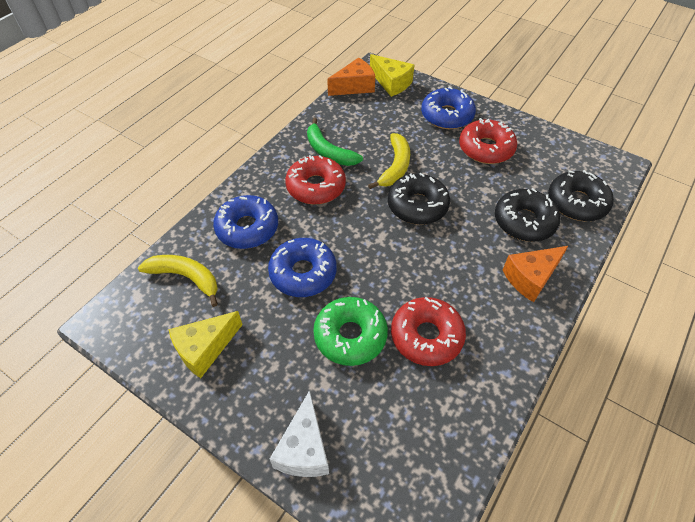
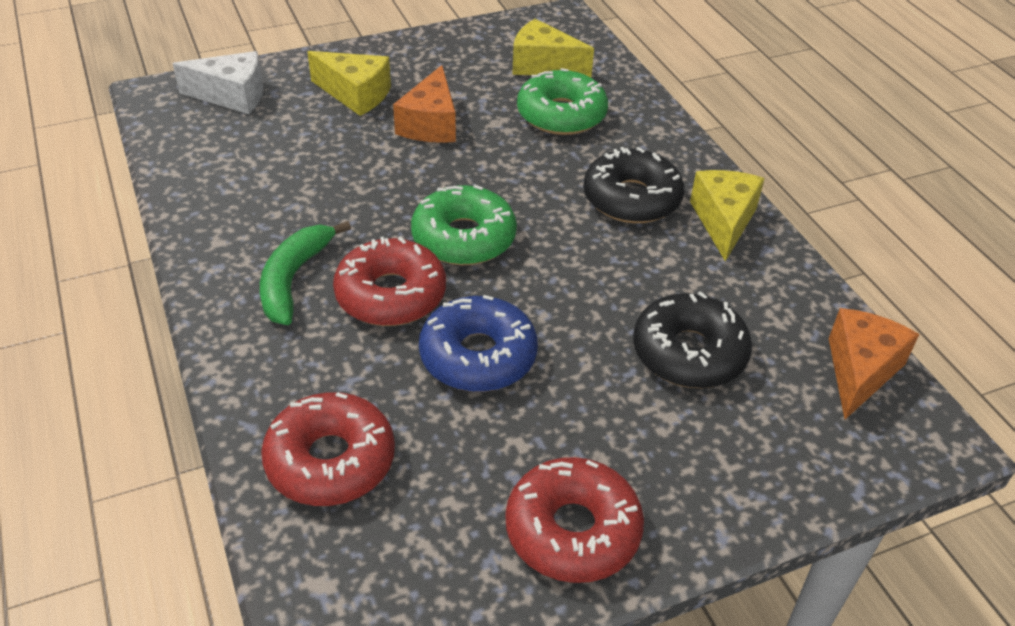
black donut: 3 -> 2
blue donut: 3 -> 1
green donut: 1 -> 2
yellow banana: 2 -> 0
yellow cheese: 2 -> 3

